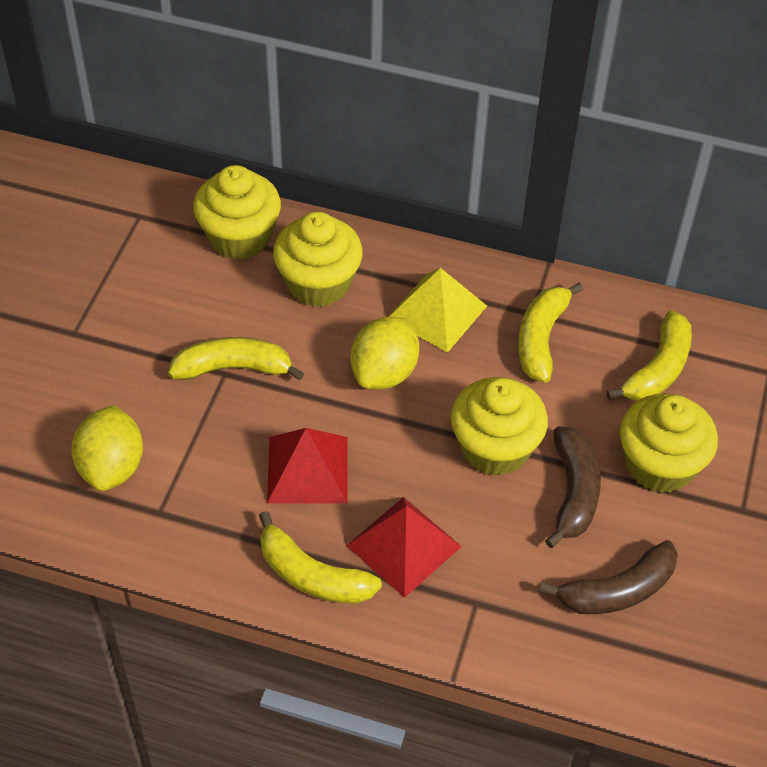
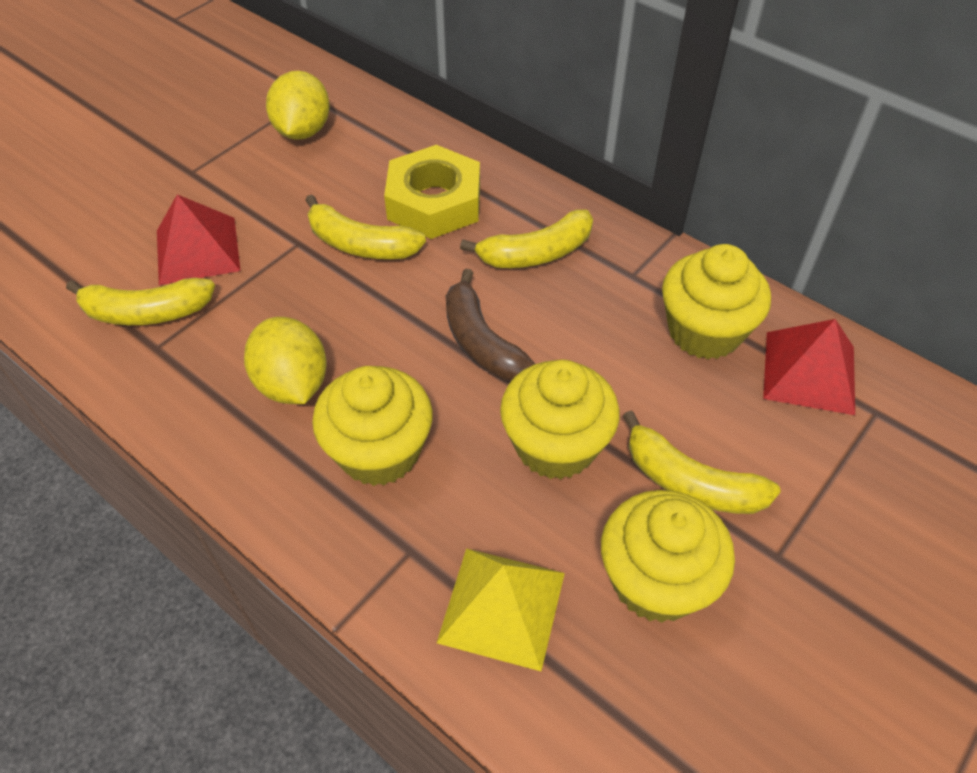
brown banana: 2 -> 1
yellow nut: 0 -> 1

